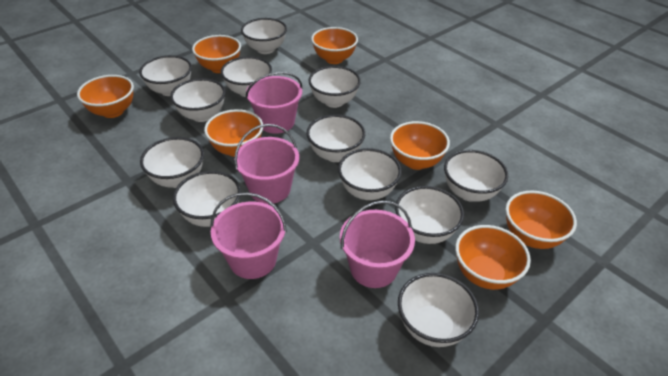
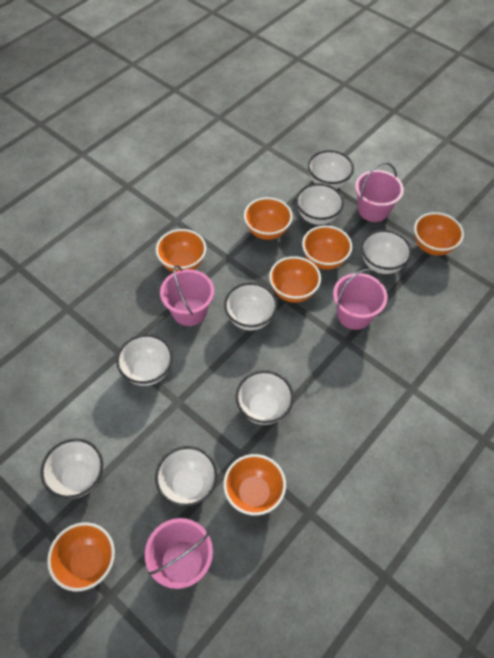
white bowl: 12 -> 8

